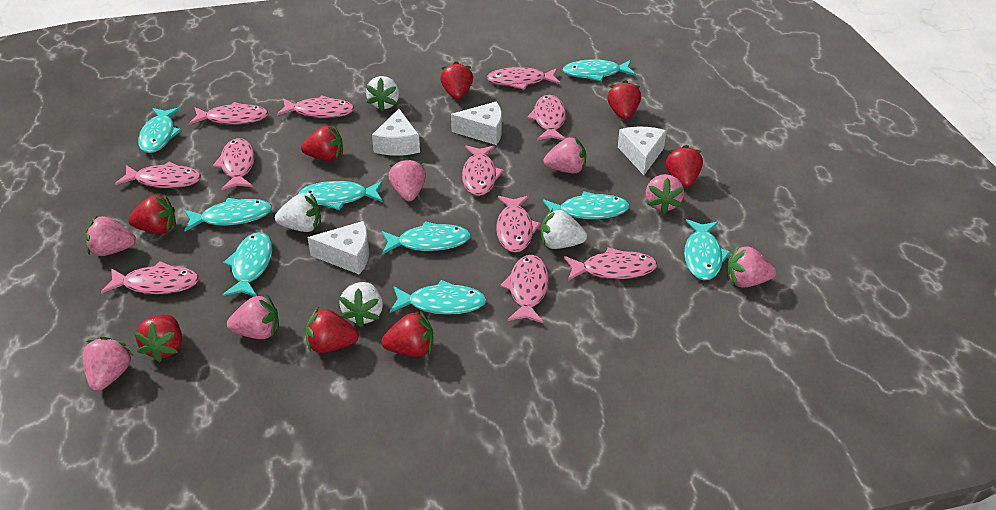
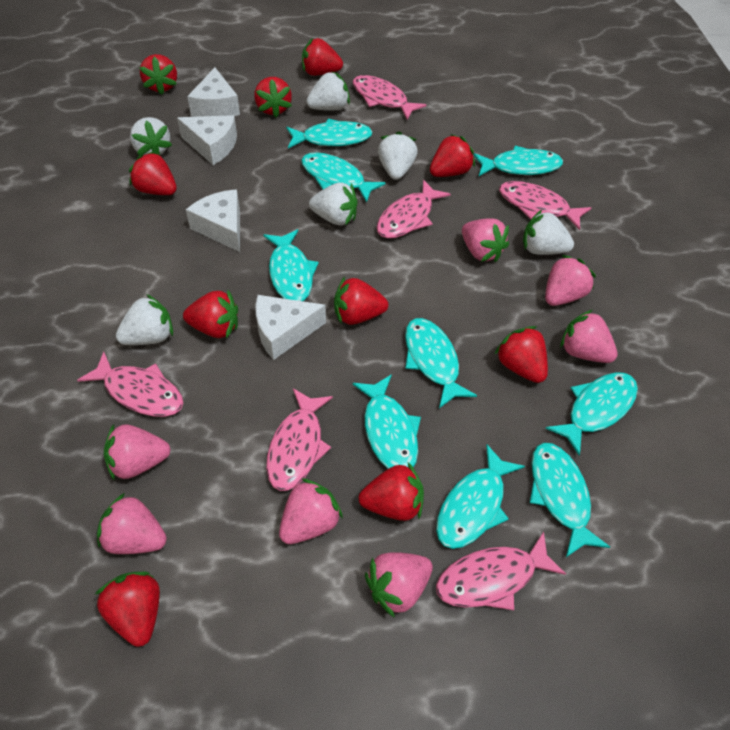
pink fish: 11 -> 6
red strawberry: 8 -> 10
white strawberry: 4 -> 6

